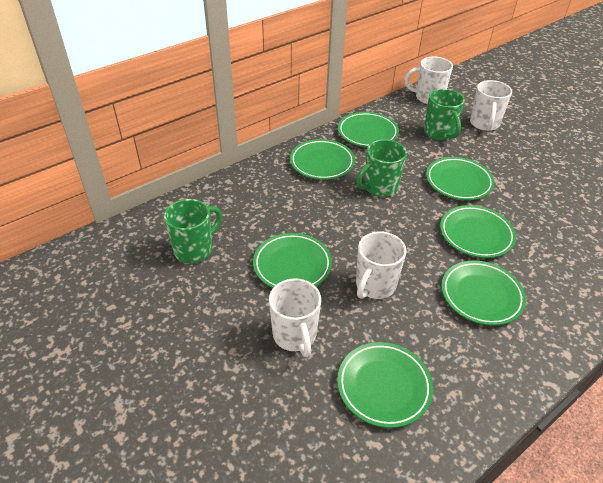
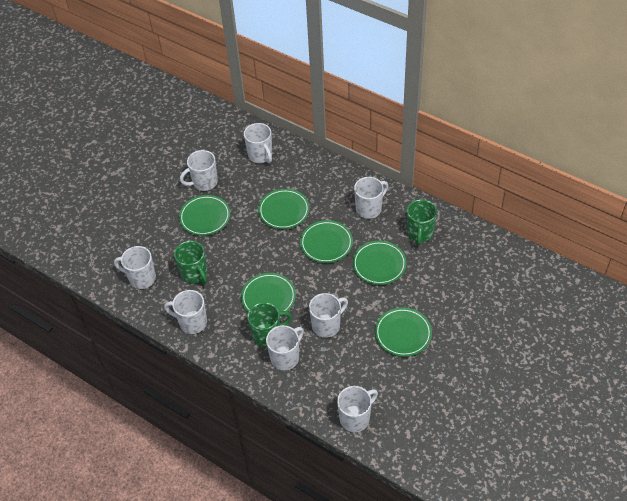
green plate: 7 -> 6
white mug: 4 -> 8

